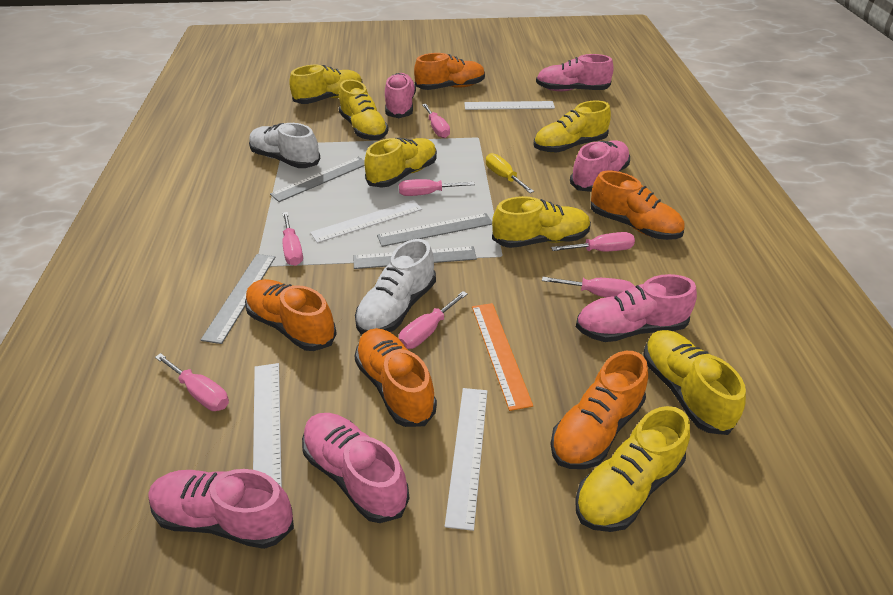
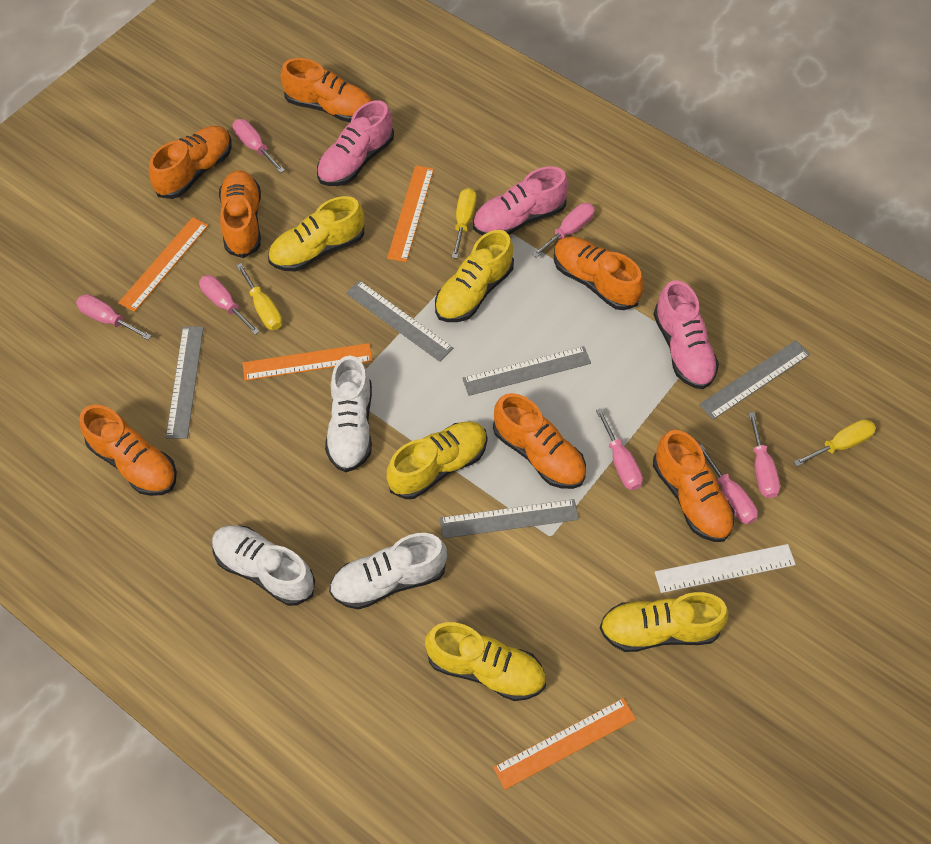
grey ruler: 4 -> 5
orange ruler: 1 -> 4
orange shoe: 5 -> 7
pink shoe: 6 -> 3
white ruler: 4 -> 1
white shoe: 2 -> 3
yellow screwdriver: 1 -> 3
yellow shoe: 7 -> 5

